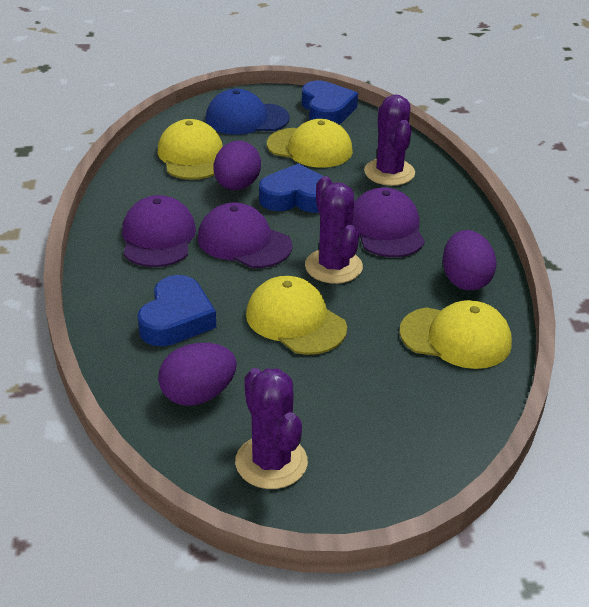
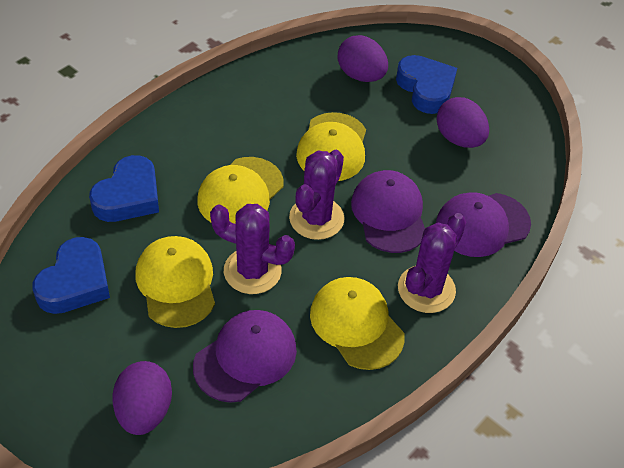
blue cap: 1 -> 0

